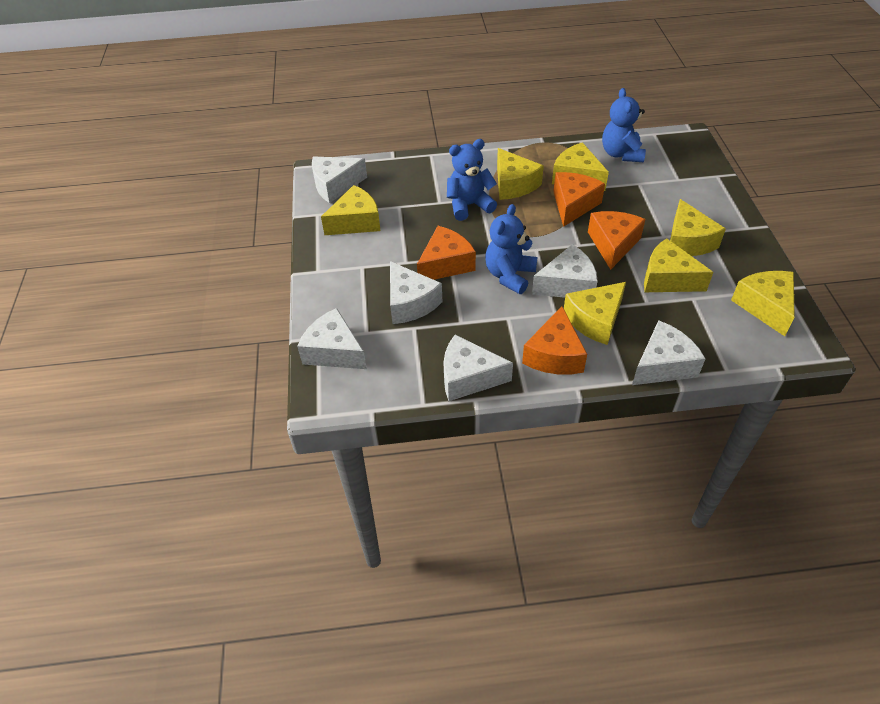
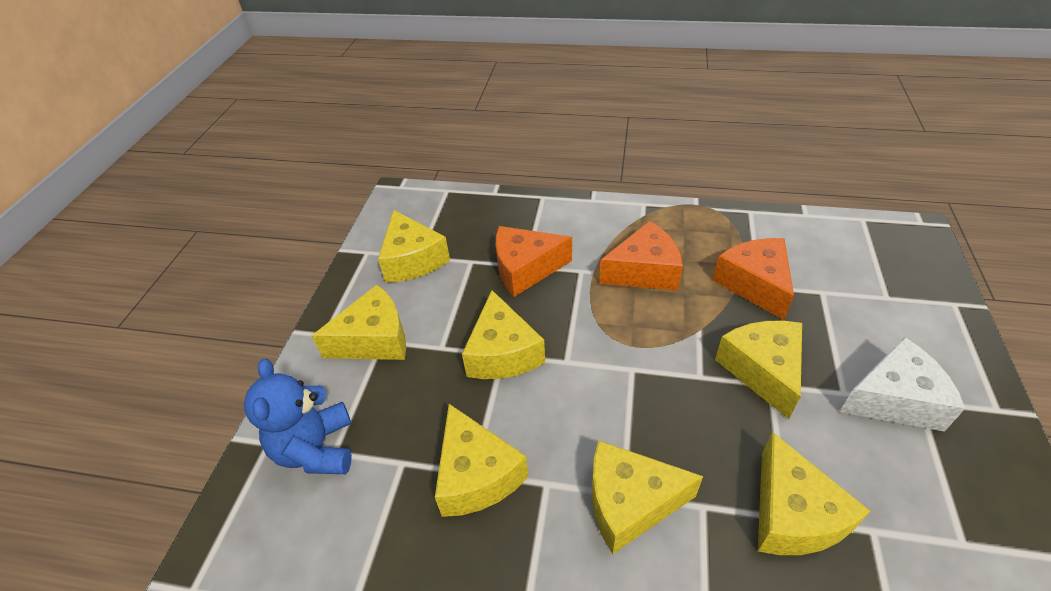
blue teddy bear: 3 -> 1
orange cheese: 4 -> 3
white cheese: 6 -> 1

